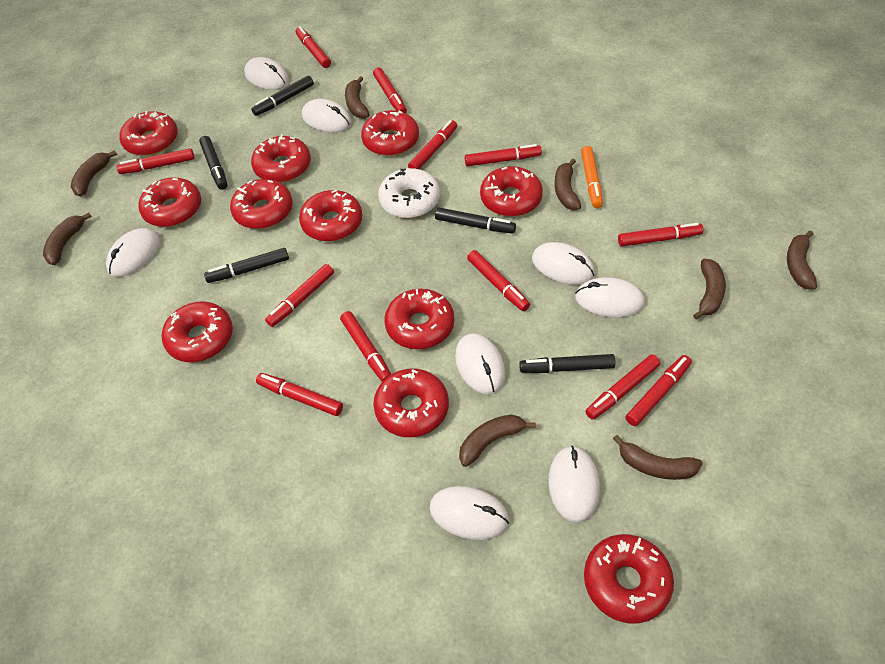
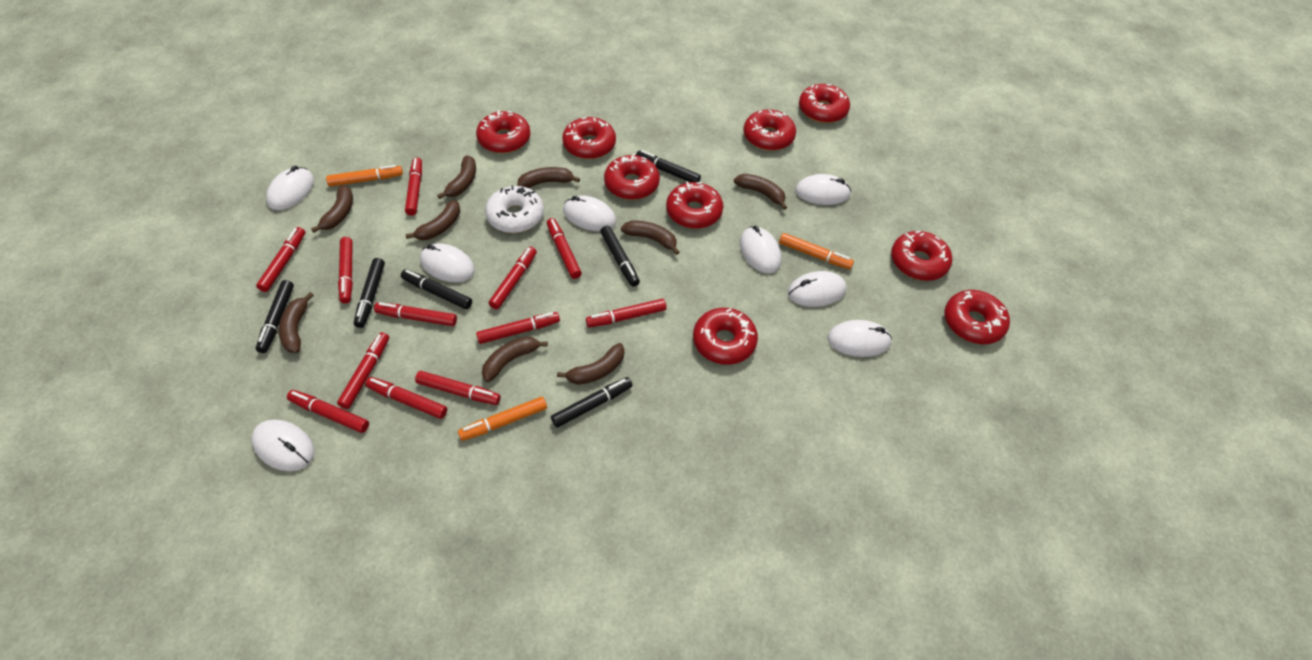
black marker: 5 -> 6
brown banana: 8 -> 9
orange marker: 1 -> 3
red donut: 11 -> 9

